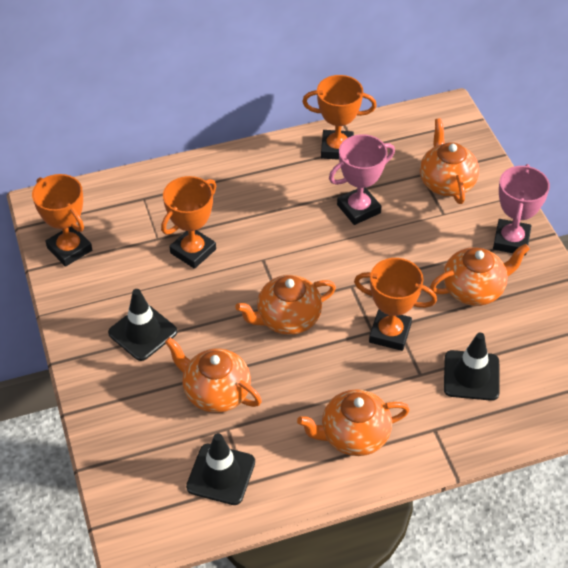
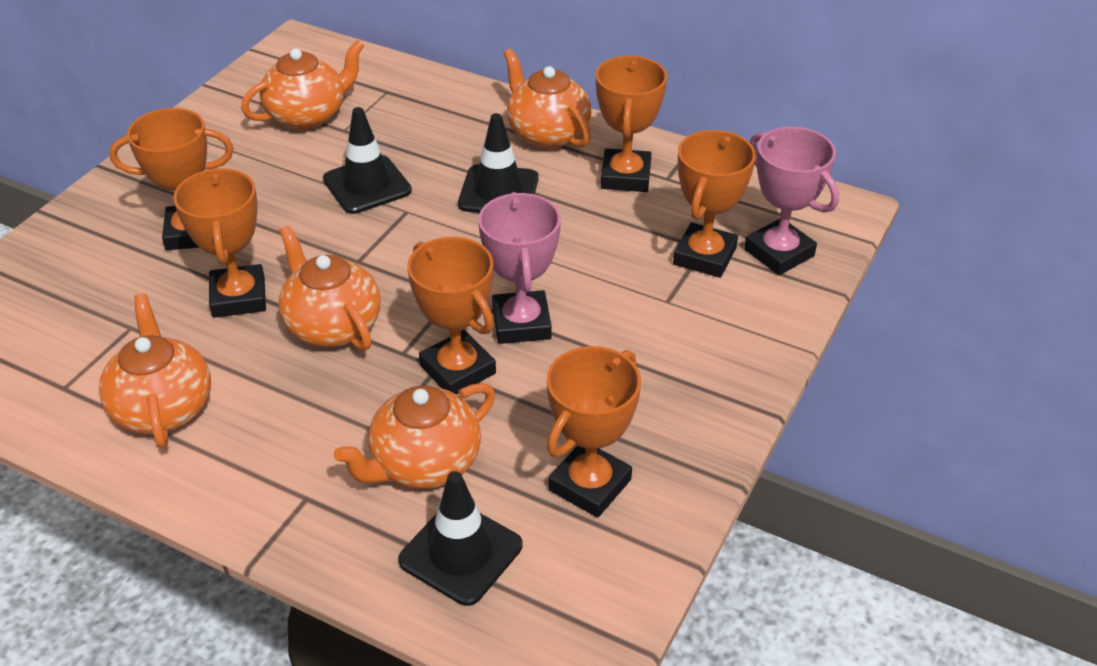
orange trophy: 4 -> 6

